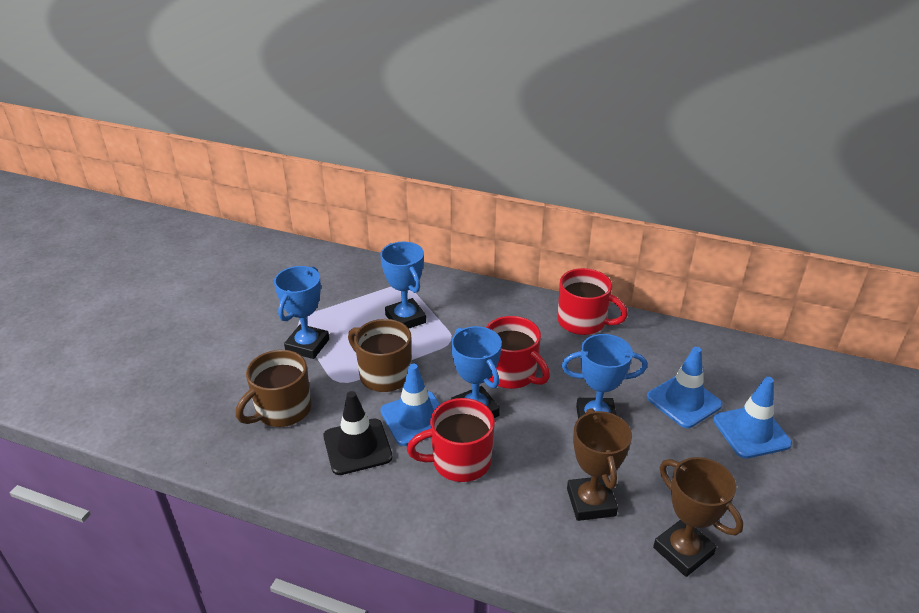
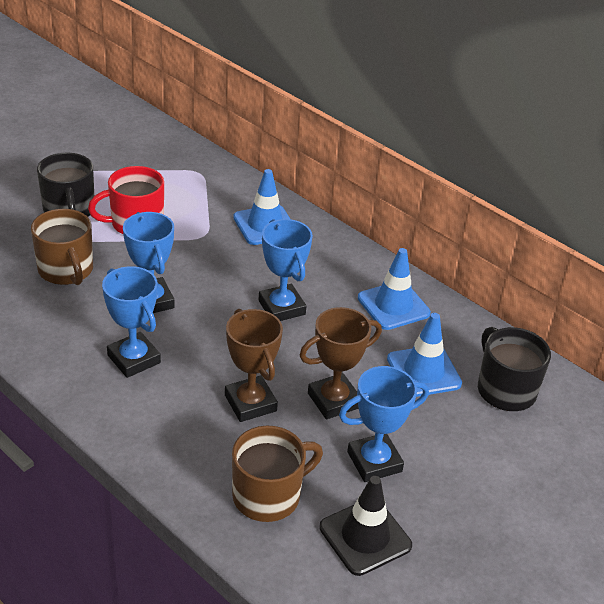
black mug: 0 -> 2
red mug: 3 -> 1

